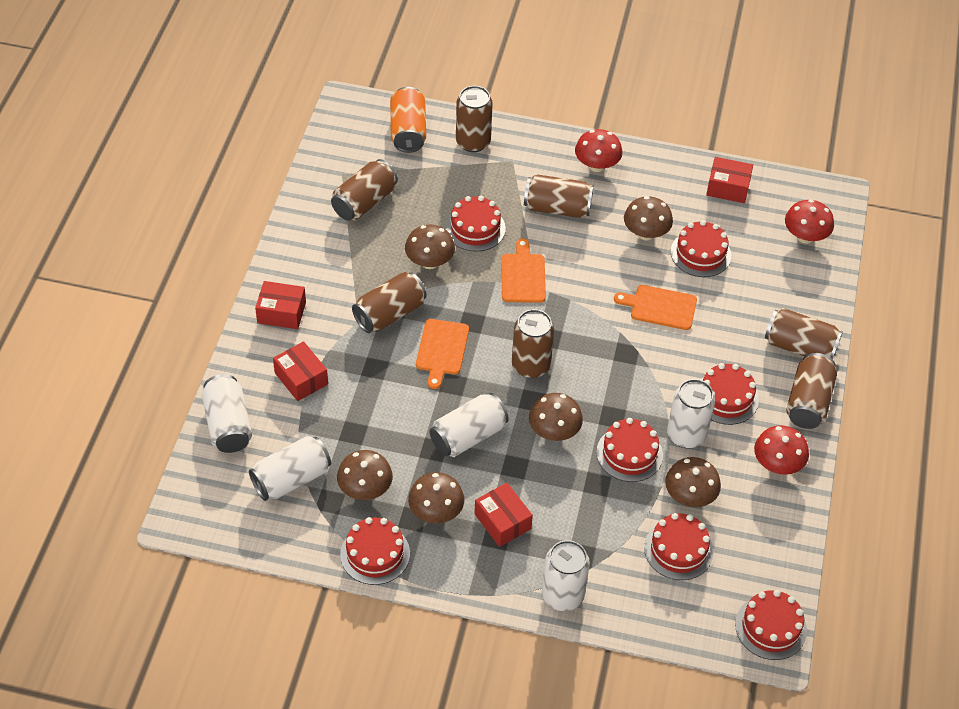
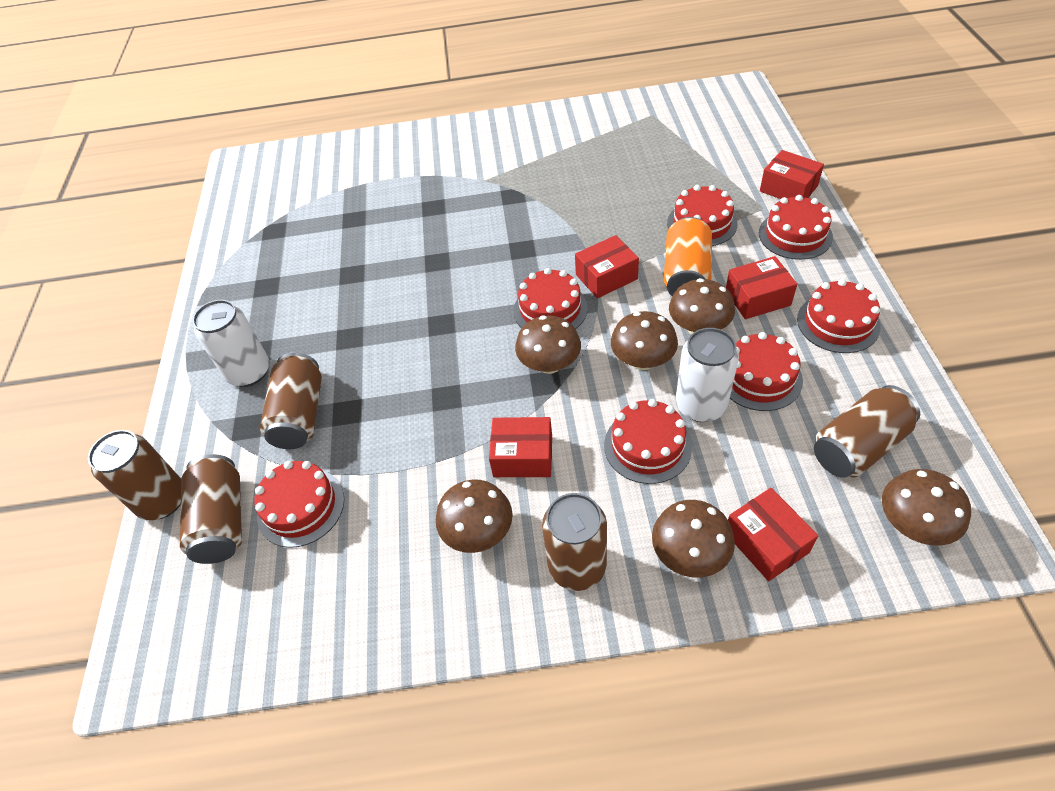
brown can: 7 -> 5
orange cutting board: 3 -> 0
red box: 4 -> 5
red mushroom: 3 -> 0
white can: 5 -> 2

